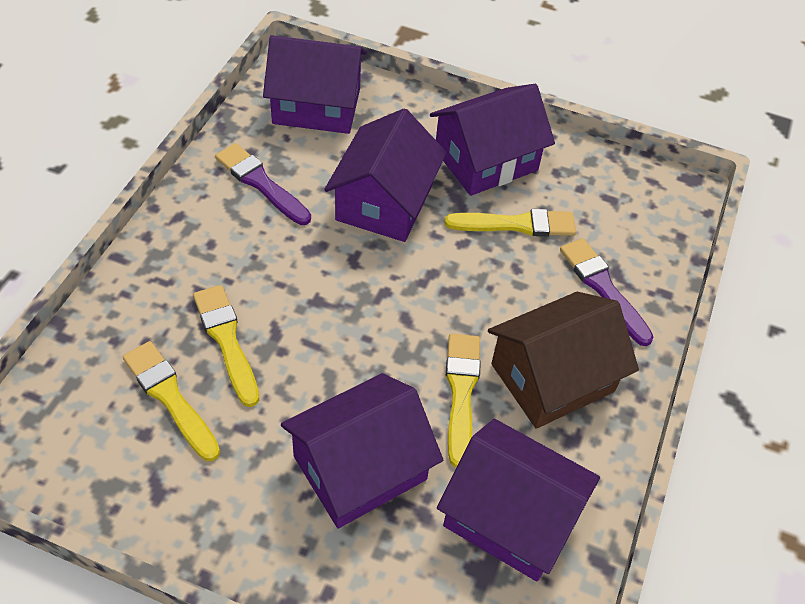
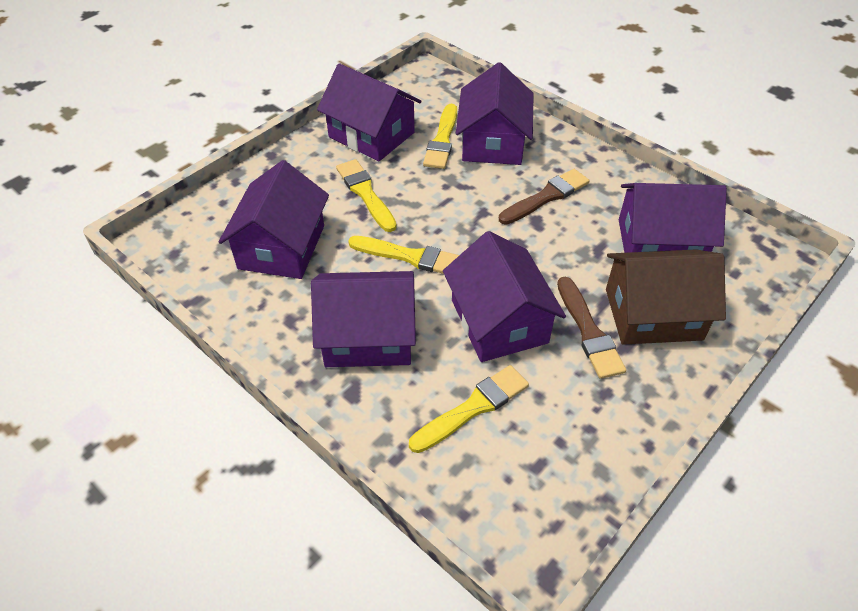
brown brush: 0 -> 2
purple brush: 2 -> 0
purple house: 5 -> 6

